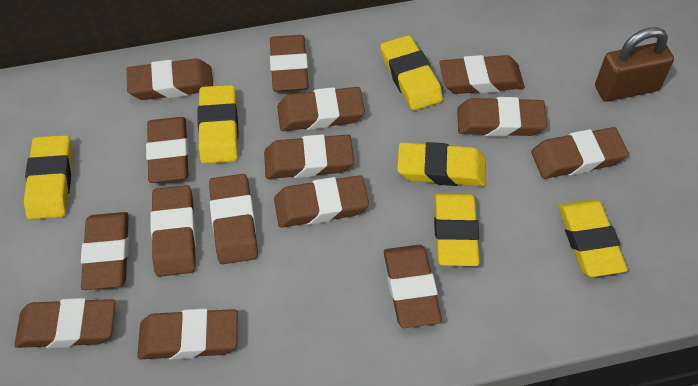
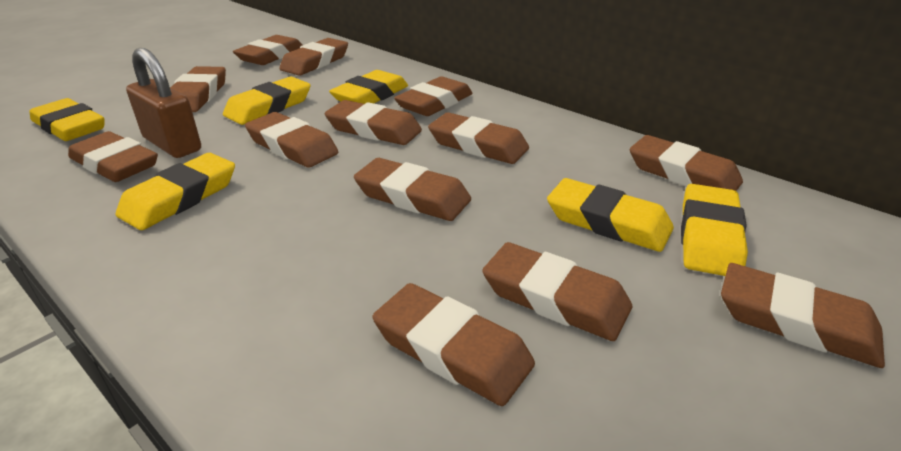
brown eraser: 15 -> 13

